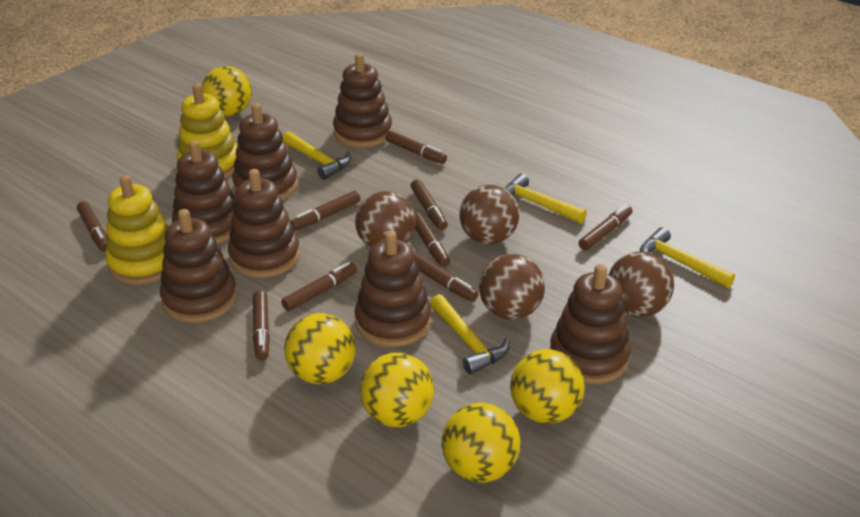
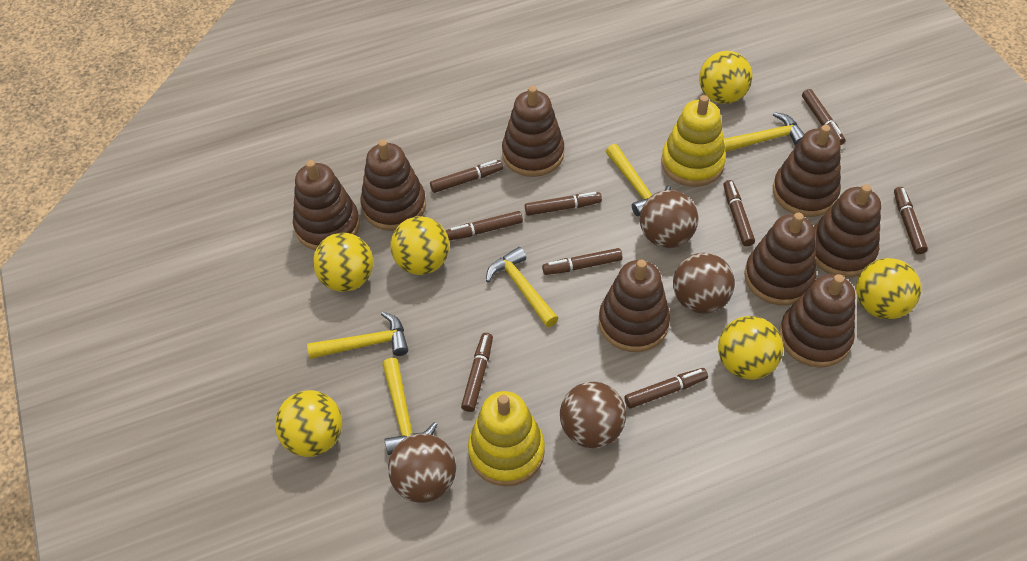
brown stacking toy: 7 -> 8
yellow ball: 5 -> 6
yellow hammer: 4 -> 5

